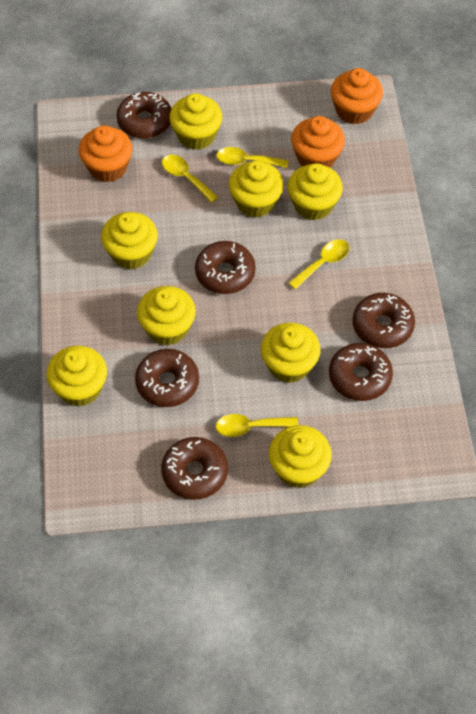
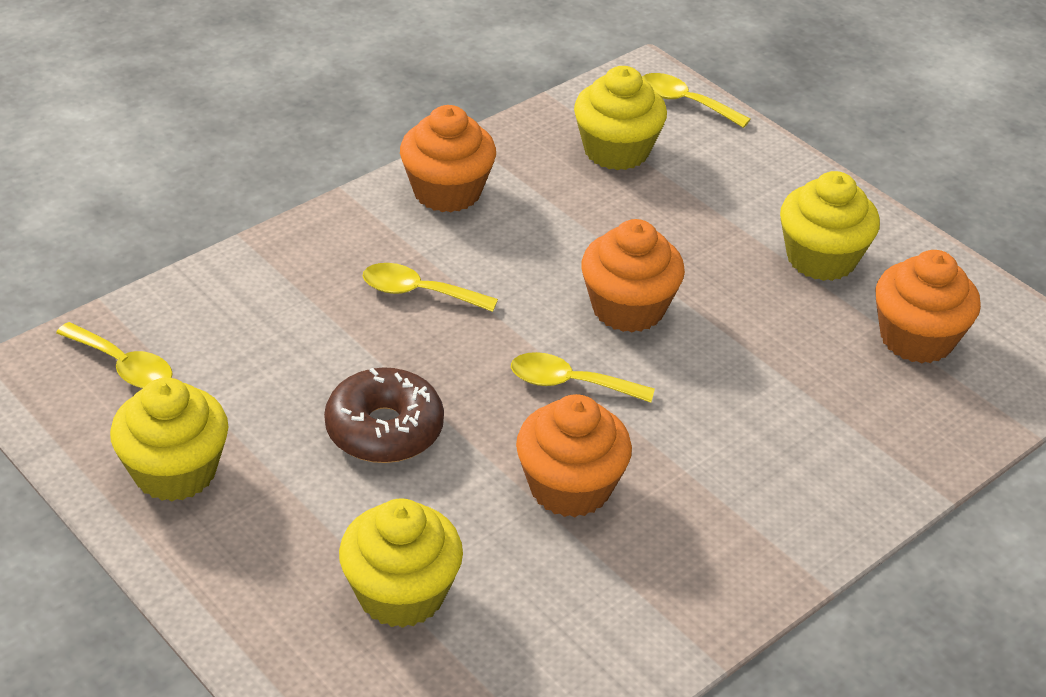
brown donut: 6 -> 1
orange cupcake: 3 -> 4
yellow cupcake: 8 -> 4

